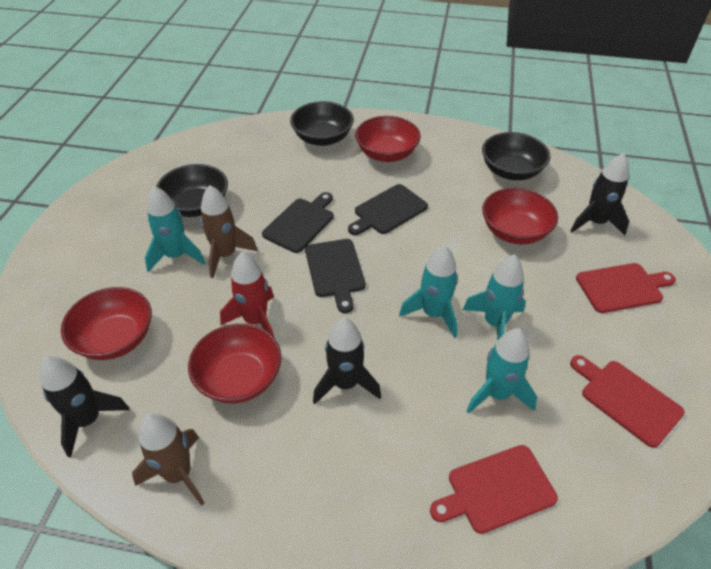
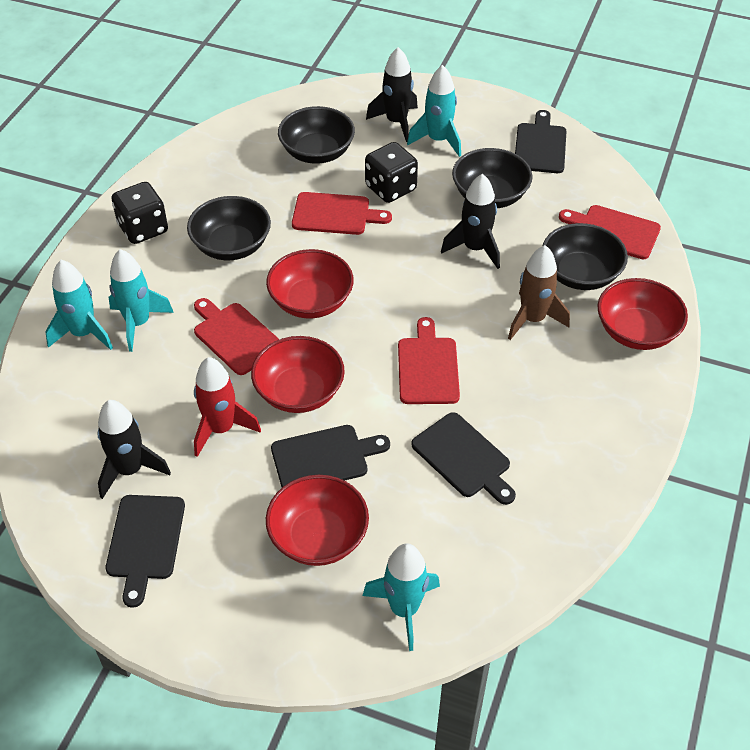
black bowl: 3 -> 4
black cutting board: 3 -> 4
black dice: 0 -> 2
brown rocket: 2 -> 1
red cutting board: 3 -> 4

